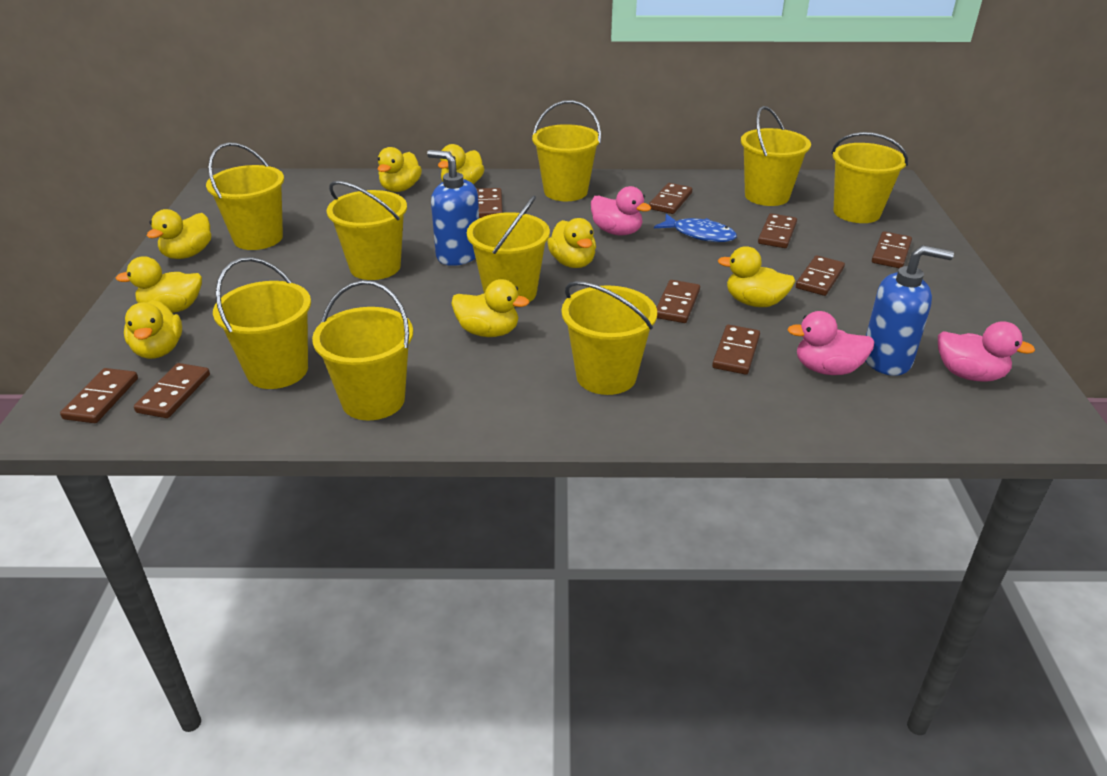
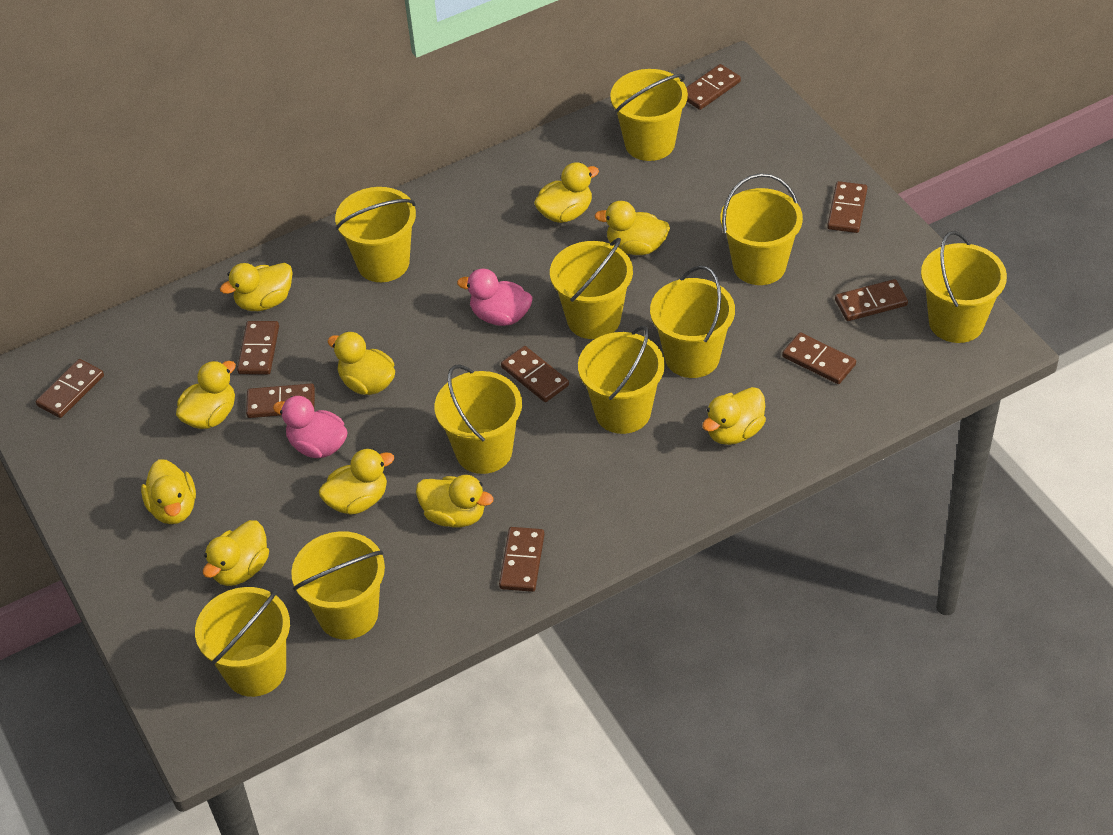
blue fish: 1 -> 0
blue soap dispenser: 2 -> 0
pink duck: 3 -> 2
yellow bucket: 9 -> 10
yellow duck: 8 -> 10

